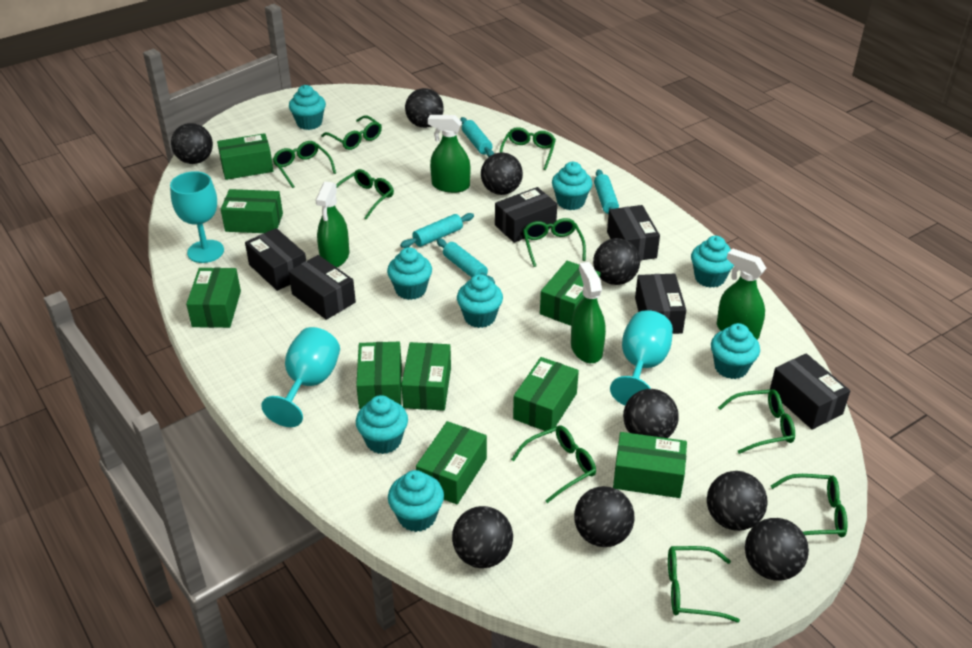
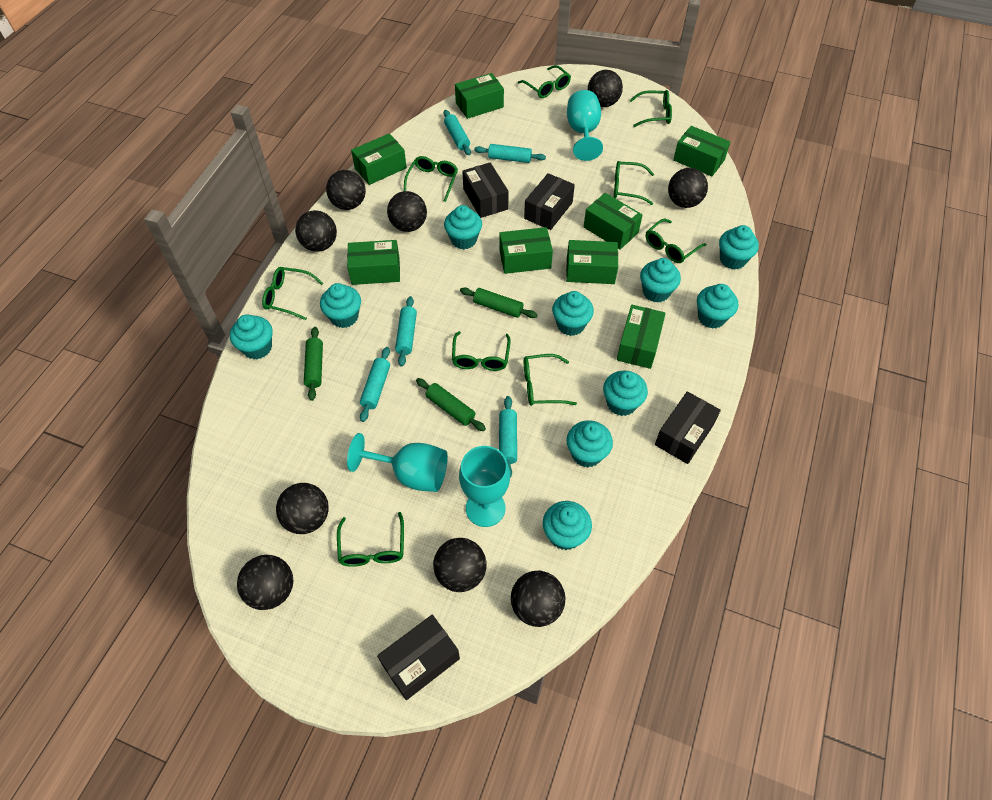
black box: 6 -> 4
green box: 9 -> 8
green rolling pin: 0 -> 3
green spray bottle: 4 -> 0
turquoise cupcake: 8 -> 10
turquoise rolling pin: 4 -> 5

